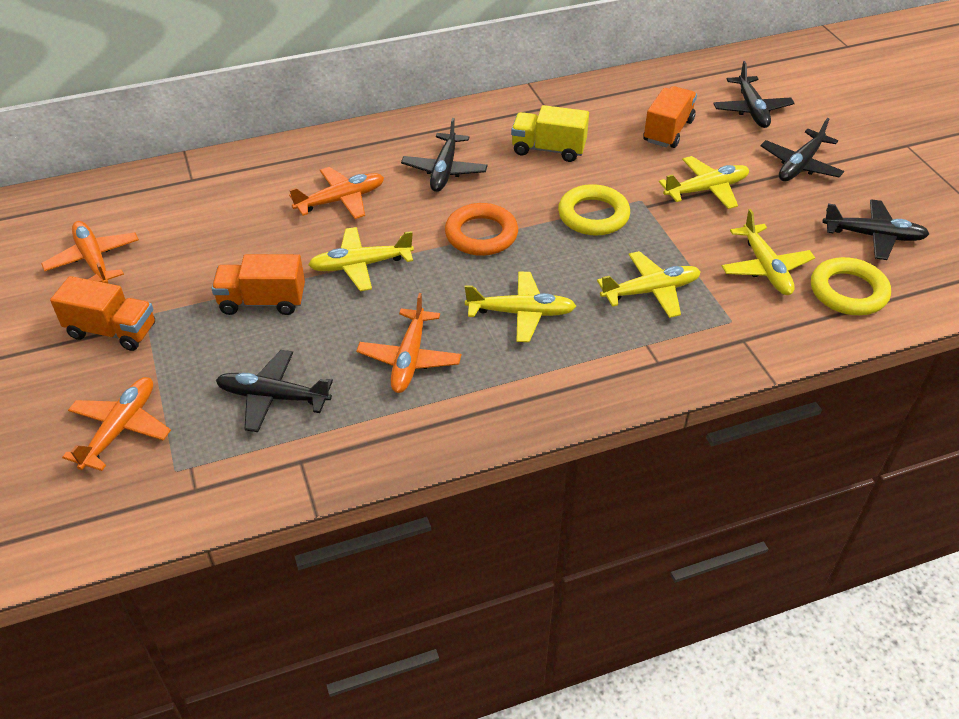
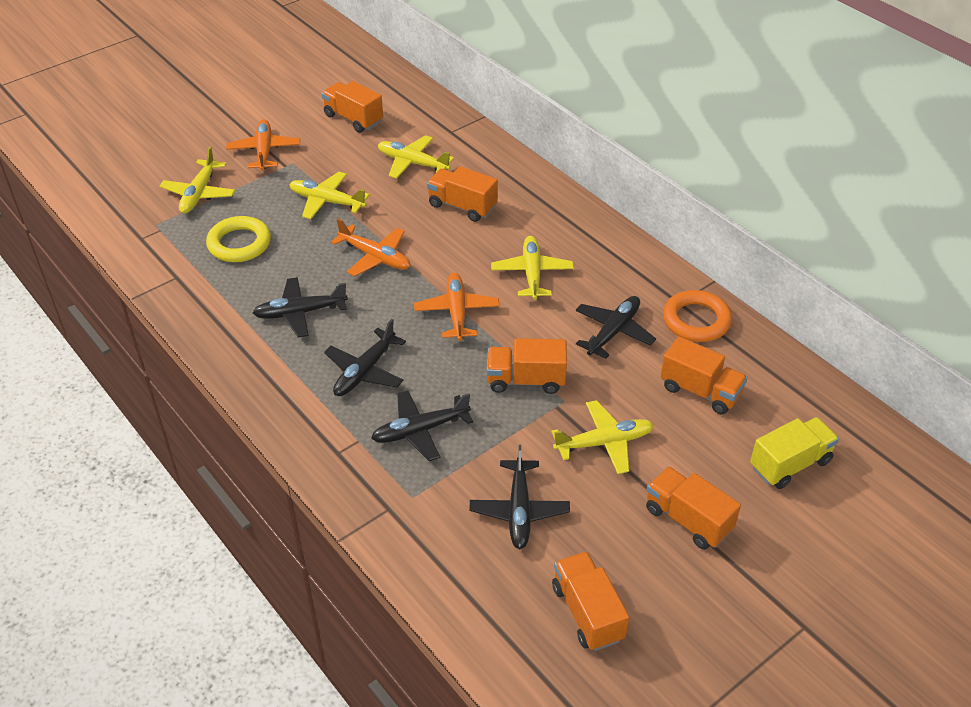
orange plane: 4 -> 3
orange truck: 3 -> 6
yellow ring: 2 -> 1

